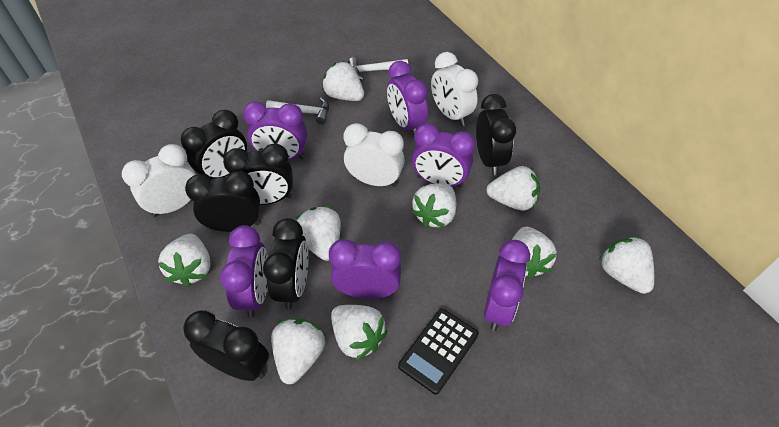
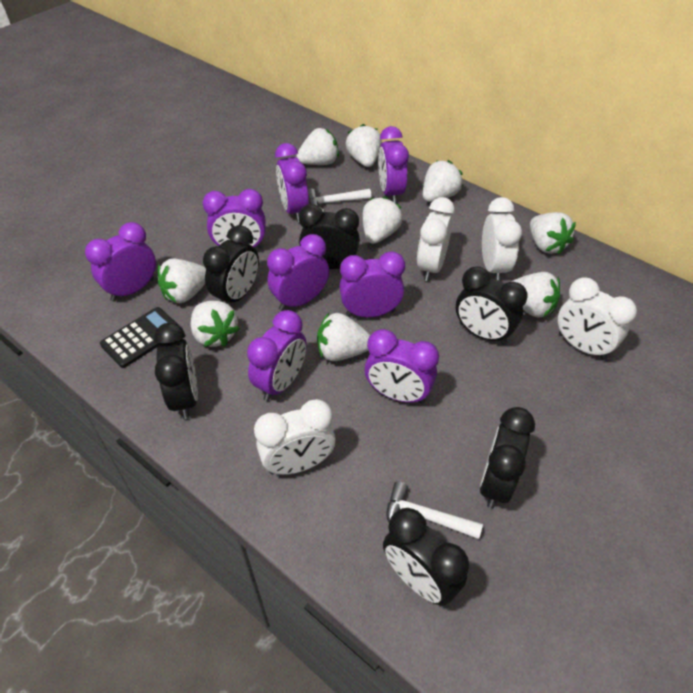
purple clock: 6 -> 8
white clock: 3 -> 4

